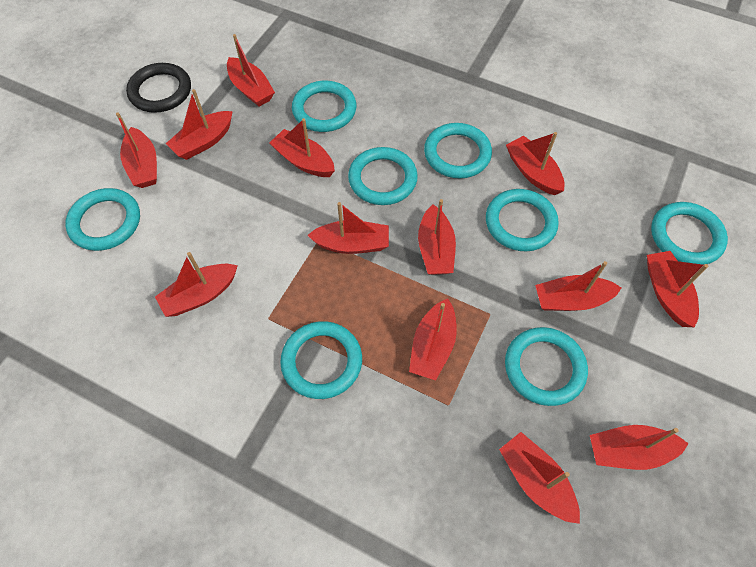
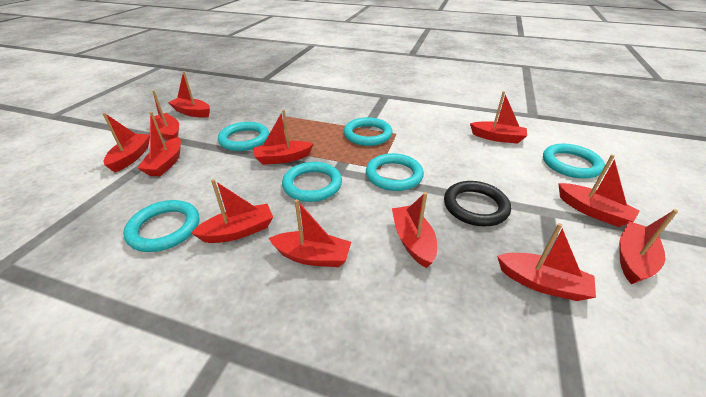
red boat: 13 -> 12
turquoise ring: 8 -> 6

